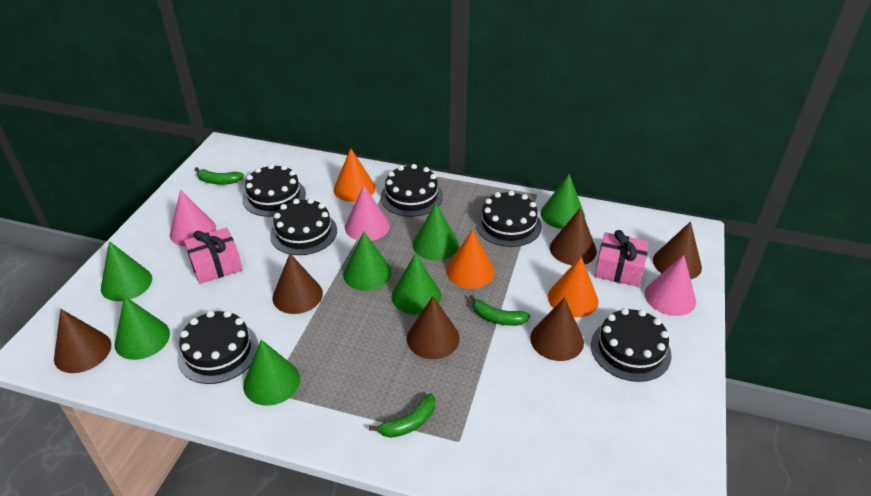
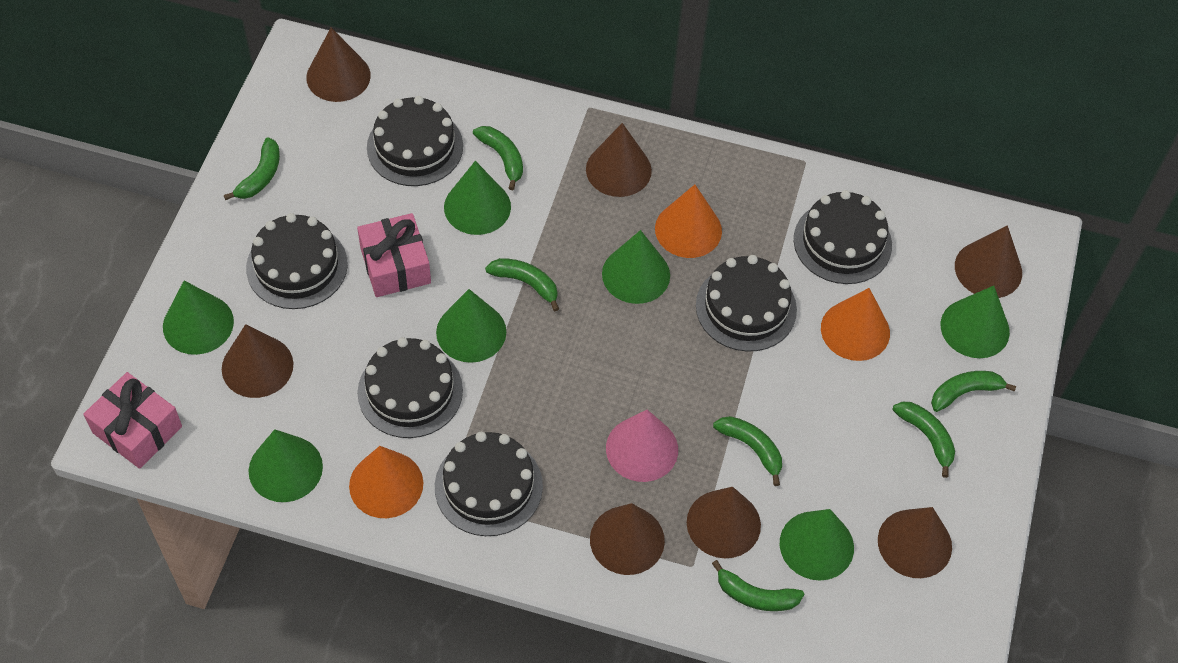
brown cone: 6 -> 7
green banana: 3 -> 7
pink cone: 3 -> 1

